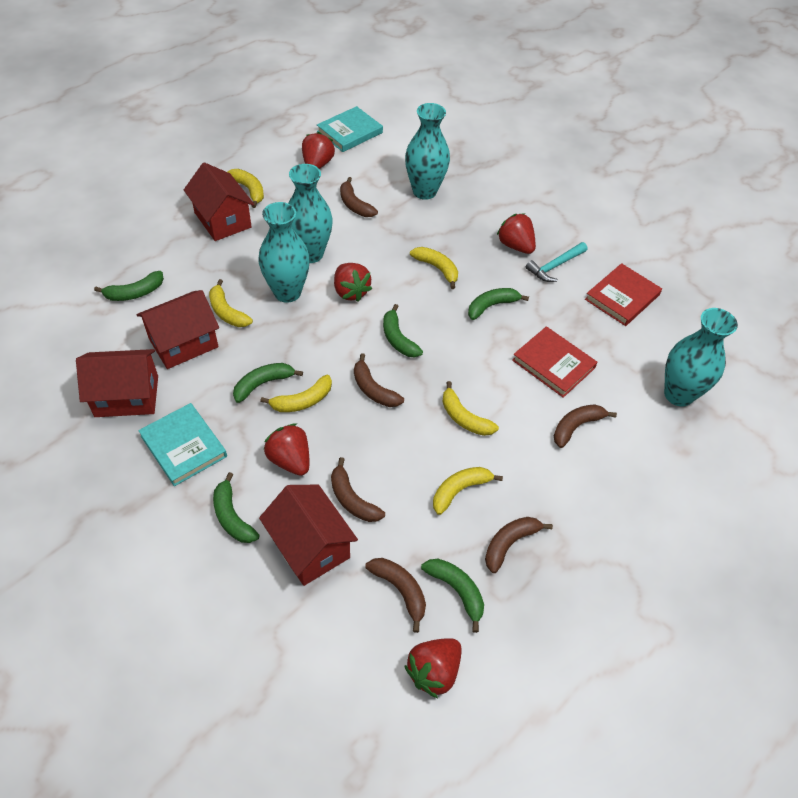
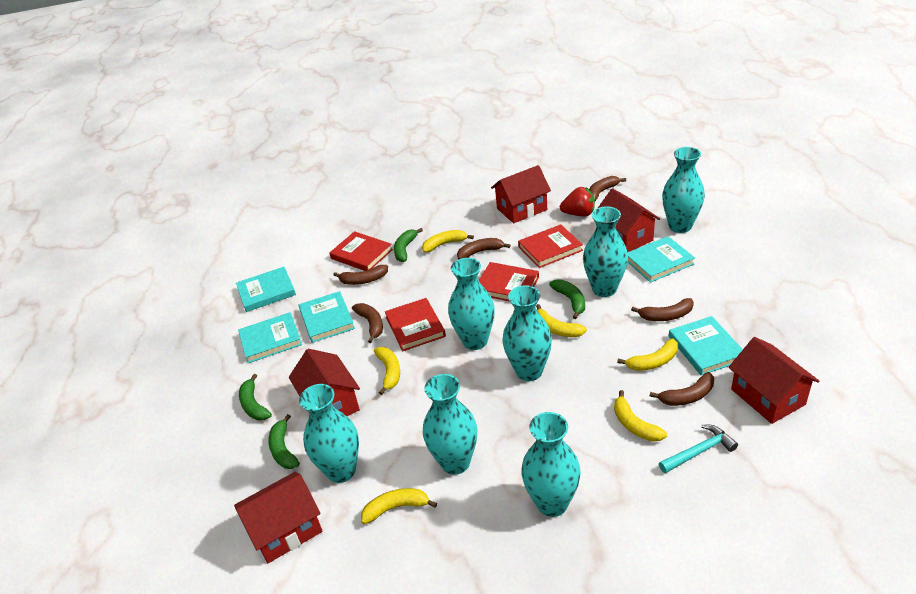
green banana: 6 -> 4
red book: 2 -> 4
red house: 4 -> 5
red strawberry: 5 -> 1
turquoise book: 2 -> 5
turquoise vase: 4 -> 7

